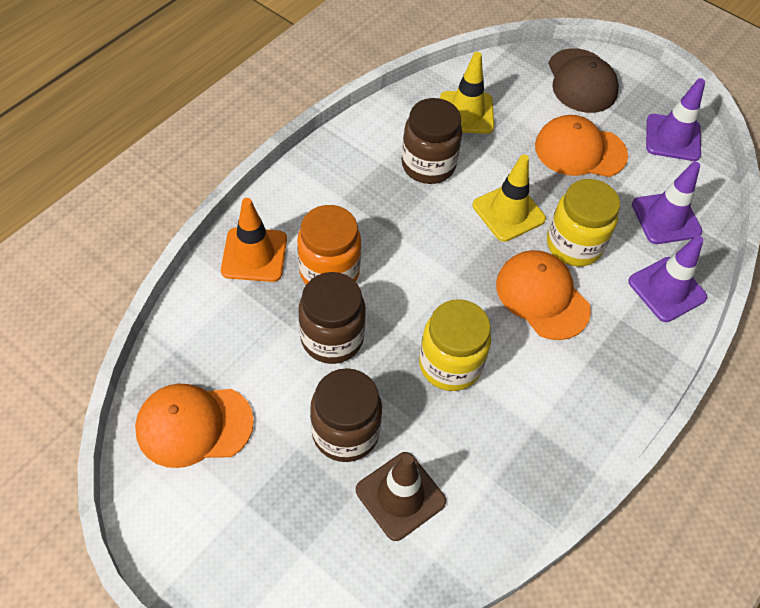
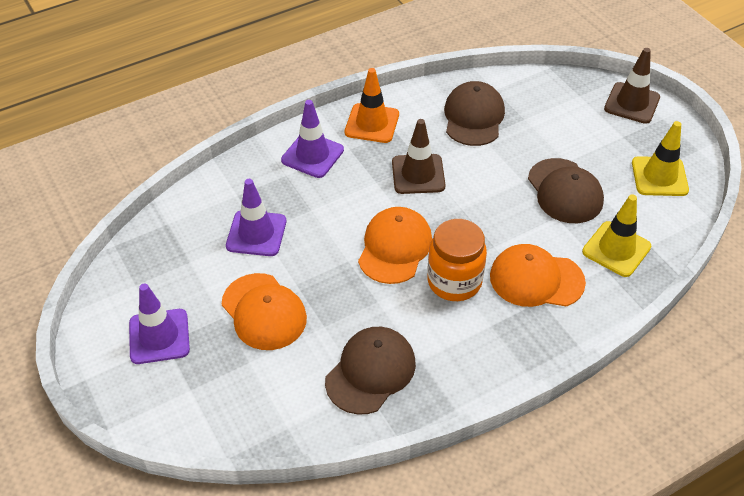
brown cap: 1 -> 3
brown jar: 3 -> 0
brown traffic cone: 1 -> 2
yellow jar: 2 -> 0

